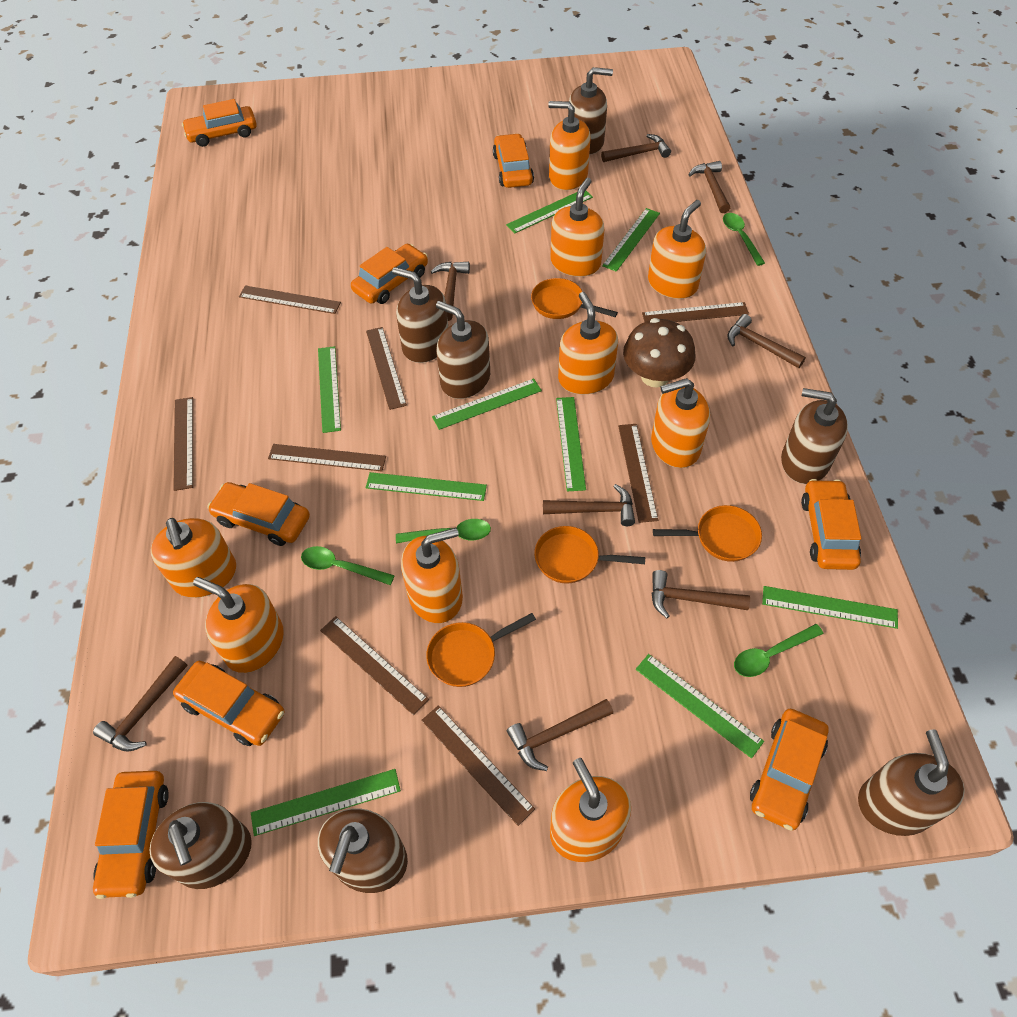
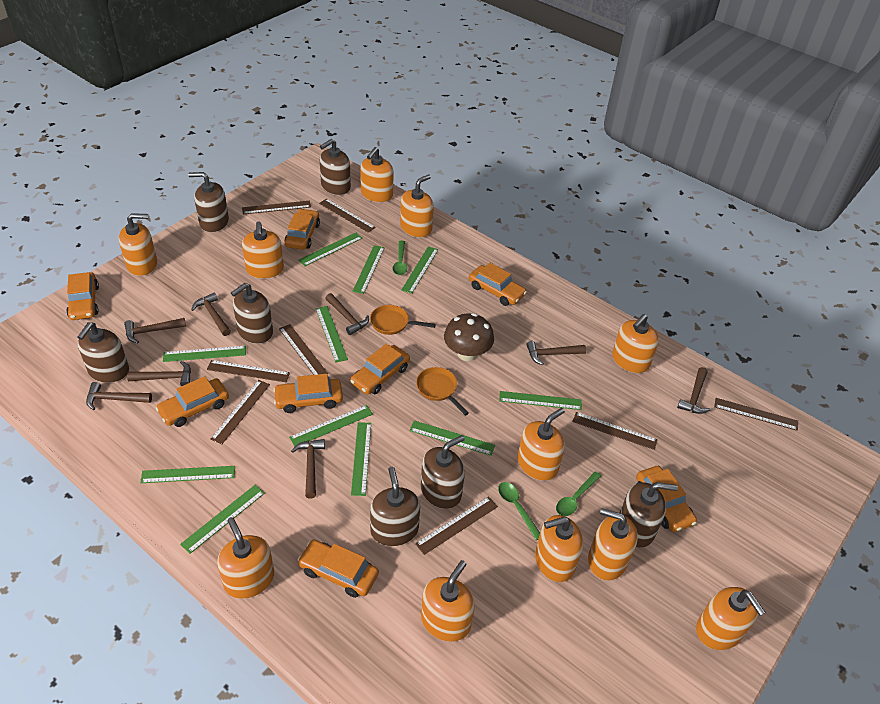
green ruler: 9 -> 11
green spoon: 4 -> 3
orange pan: 4 -> 2
orange soap dispenser: 9 -> 11

